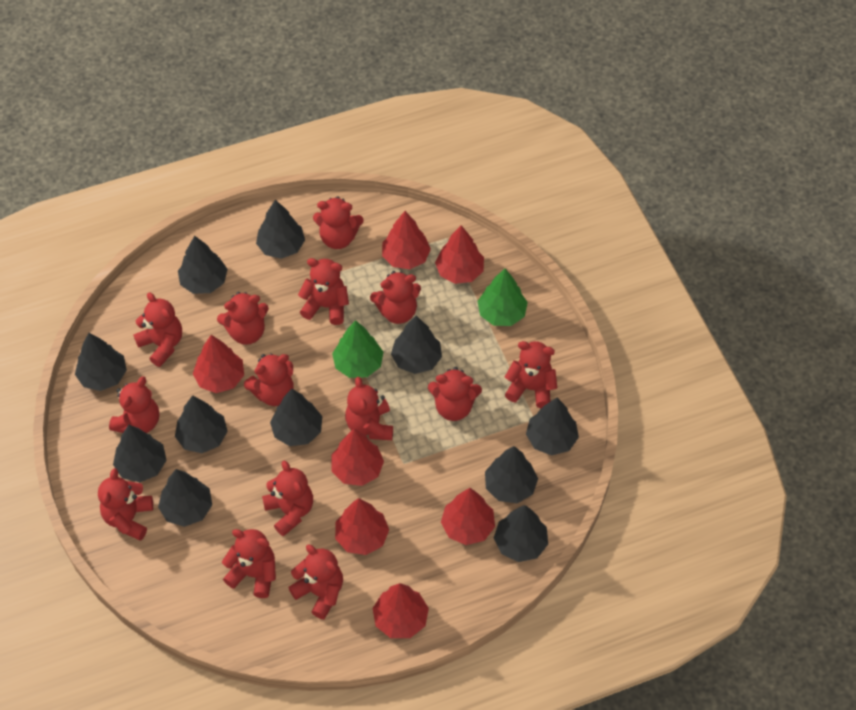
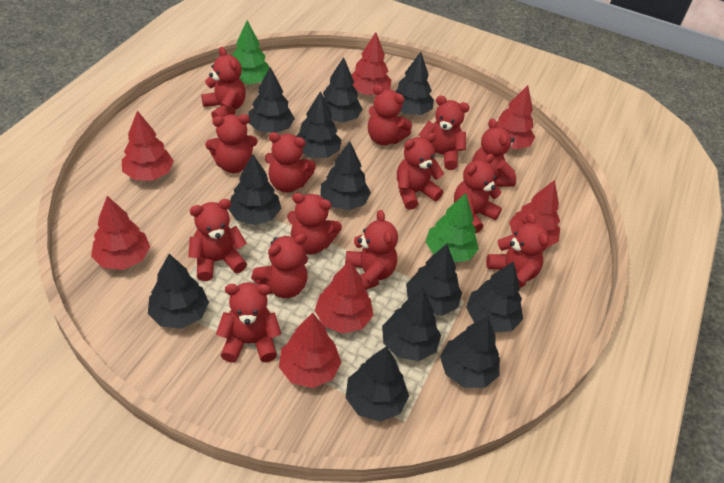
black tree: 11 -> 12

